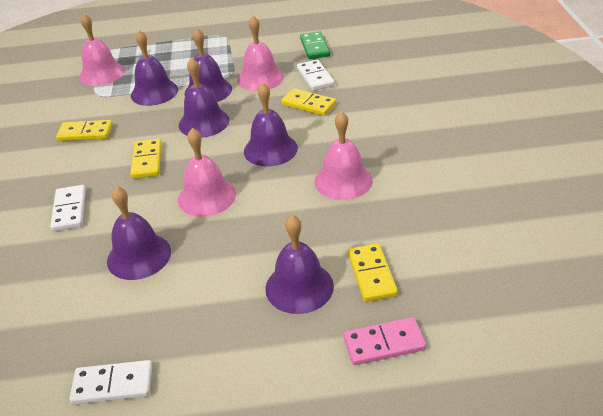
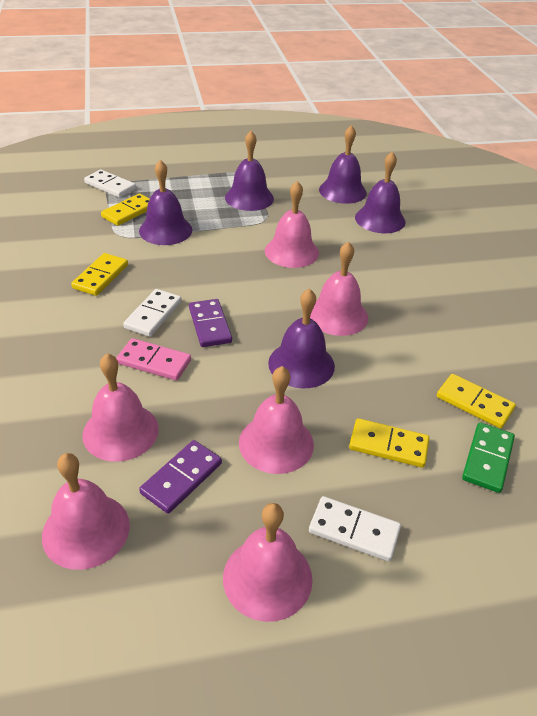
pink bell: 4 -> 6
purple bell: 6 -> 5
purple domino: 0 -> 2

